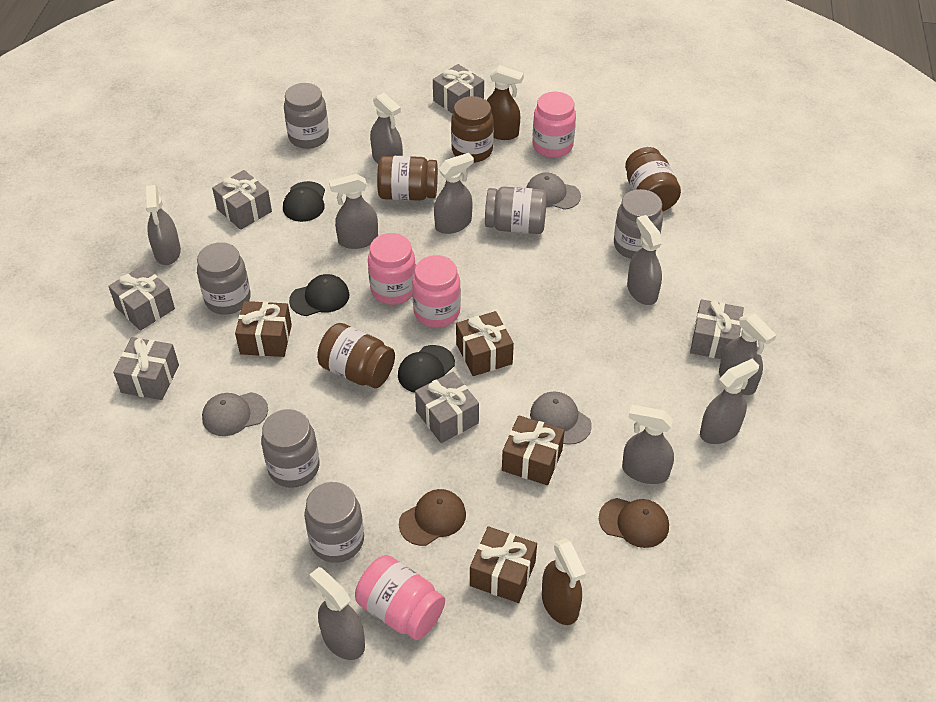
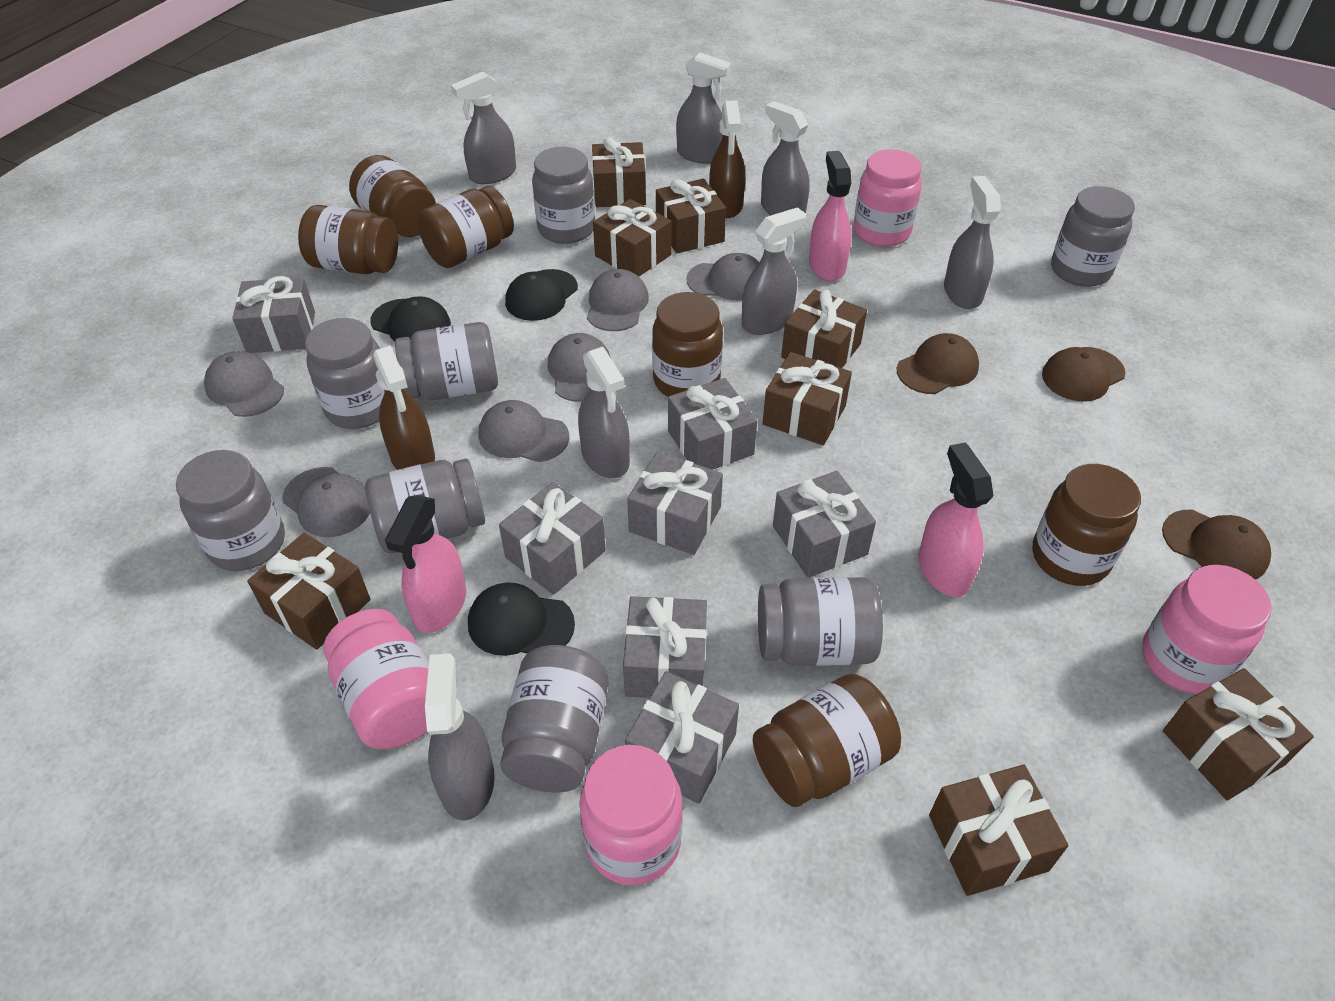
brown cap: 2 -> 3
brown gift: 4 -> 8
brown jar: 4 -> 6
grey cap: 3 -> 6
grey gift: 6 -> 7
grey jar: 6 -> 8
grey spray bottle: 9 -> 7
pink spray bottle: 0 -> 3

